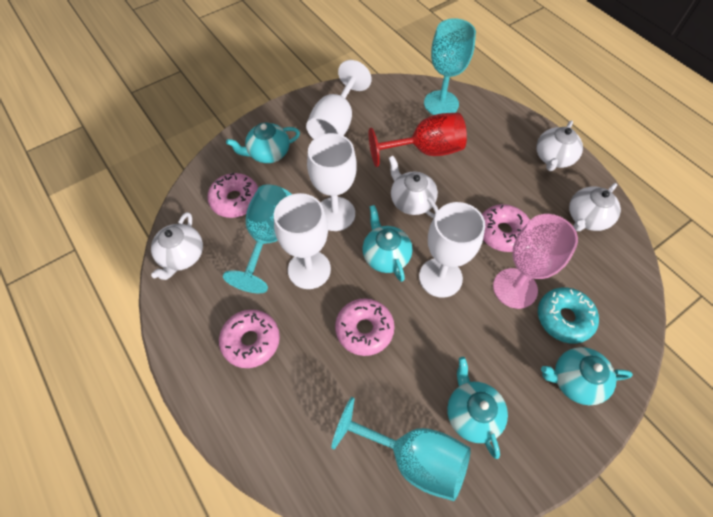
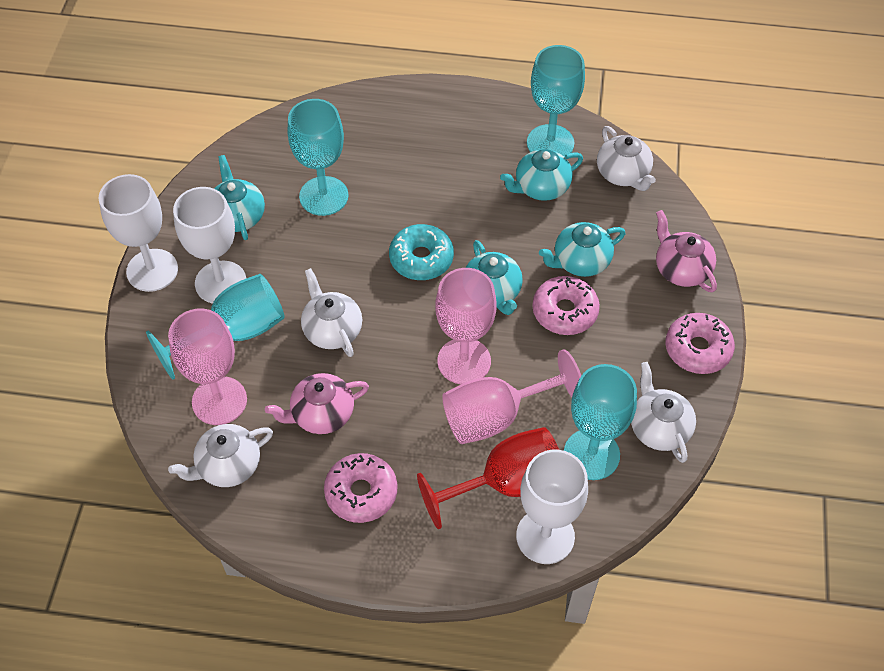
pink donut: 4 -> 3
pink goblet: 1 -> 3
pink teapot: 0 -> 2
turquoise goblet: 3 -> 4
white goblet: 4 -> 3

